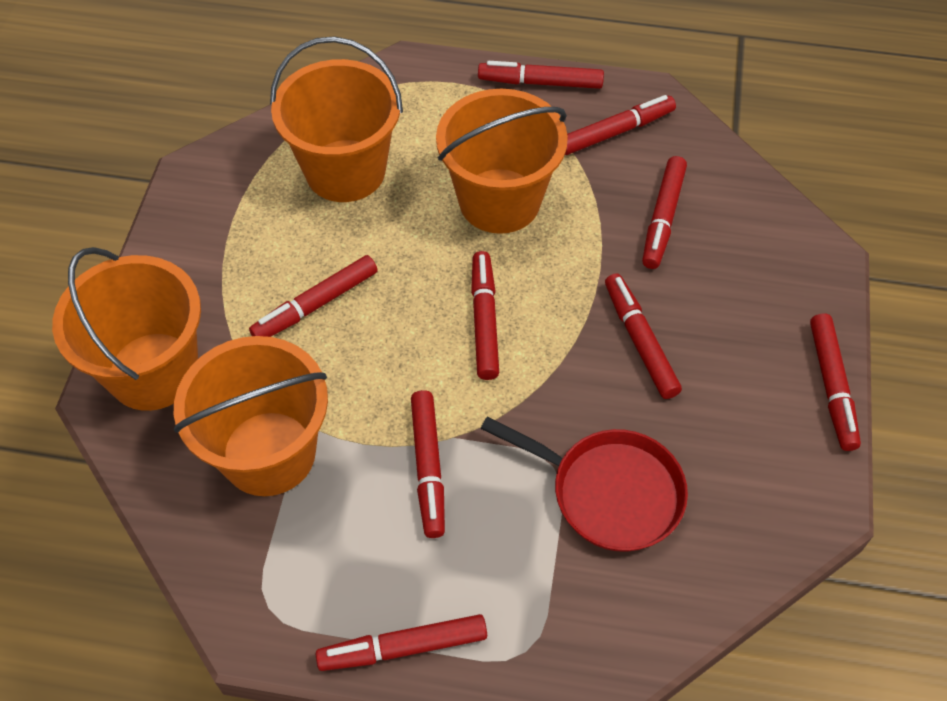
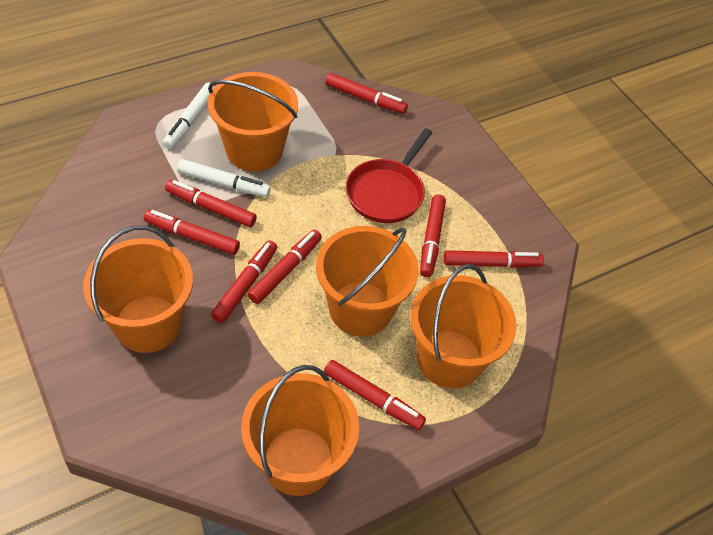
orange bucket: 4 -> 5
red marker: 9 -> 8
white marker: 0 -> 2

